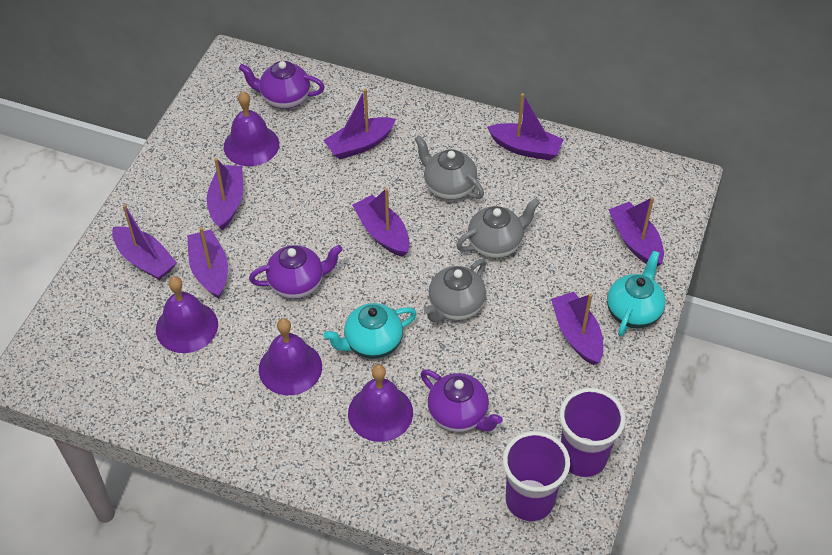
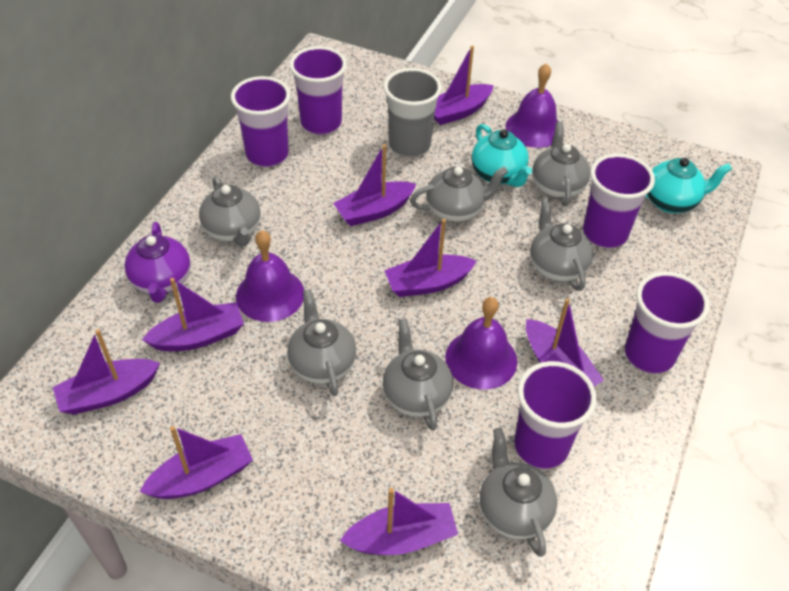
grey cup: 0 -> 1
grey teapot: 3 -> 7
purple bell: 4 -> 3
purple cup: 2 -> 5
purple teapot: 3 -> 1

